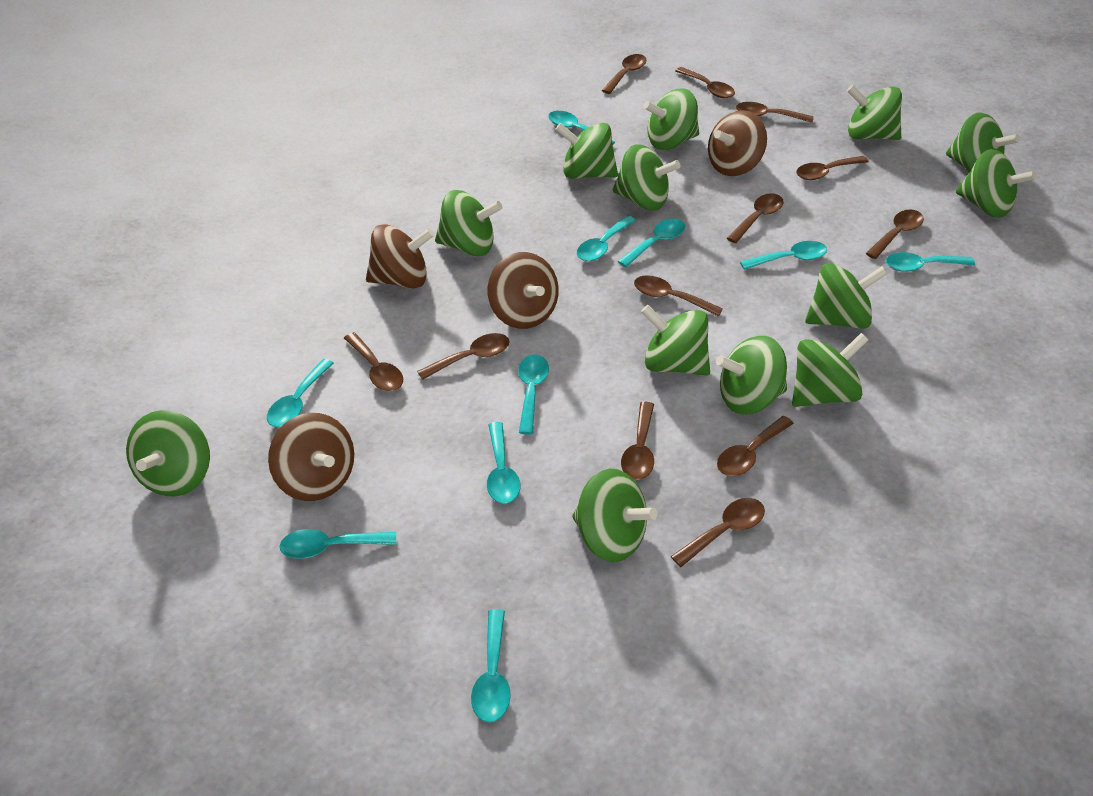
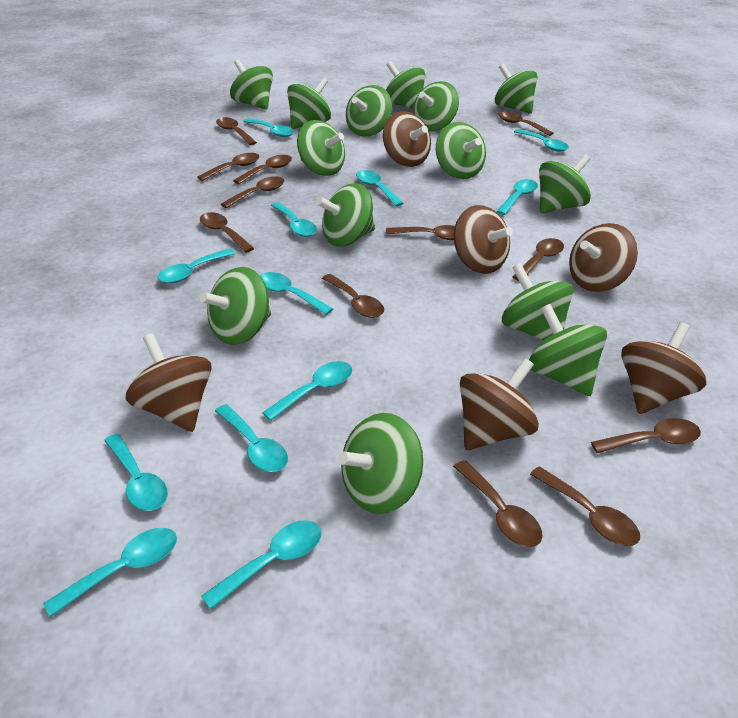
brown spinning top: 4 -> 6
green spinning top: 13 -> 14
turquoise spoon: 10 -> 12

